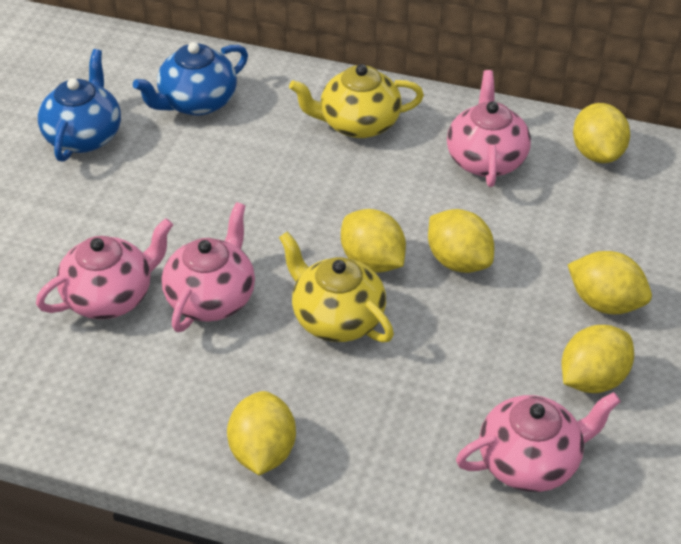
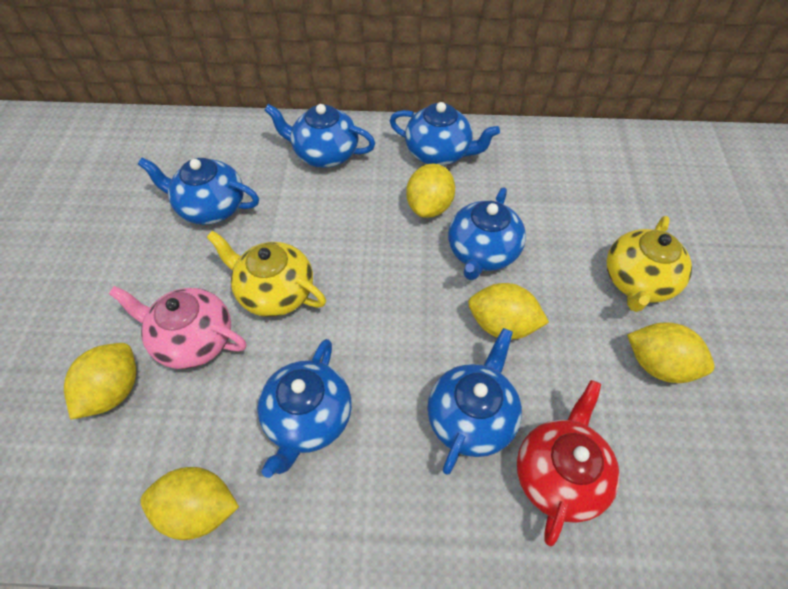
blue teapot: 2 -> 6
pink teapot: 4 -> 1
red teapot: 0 -> 1
yellow lemon: 6 -> 5

